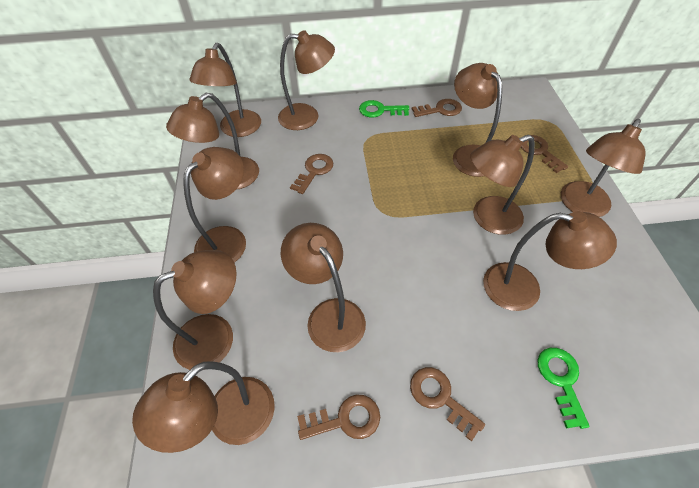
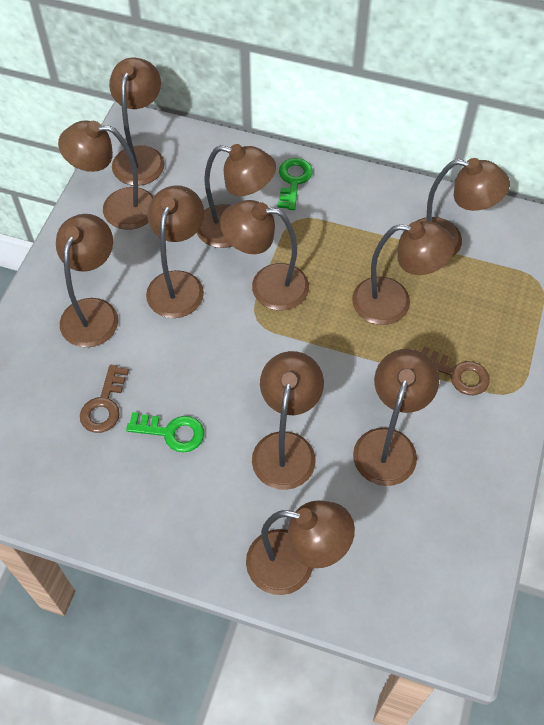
brown key: 5 -> 2

